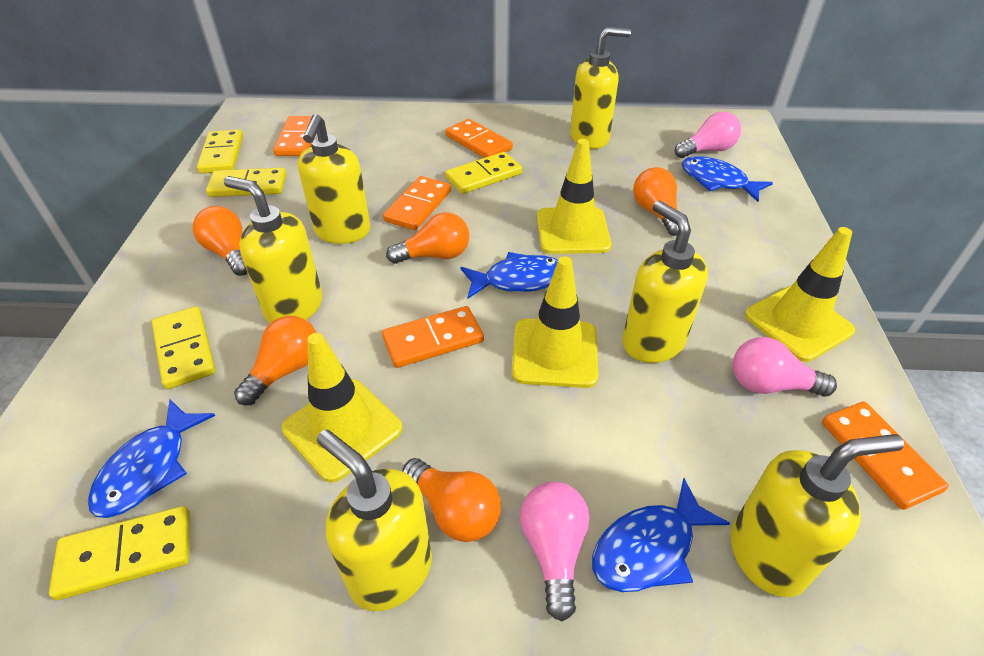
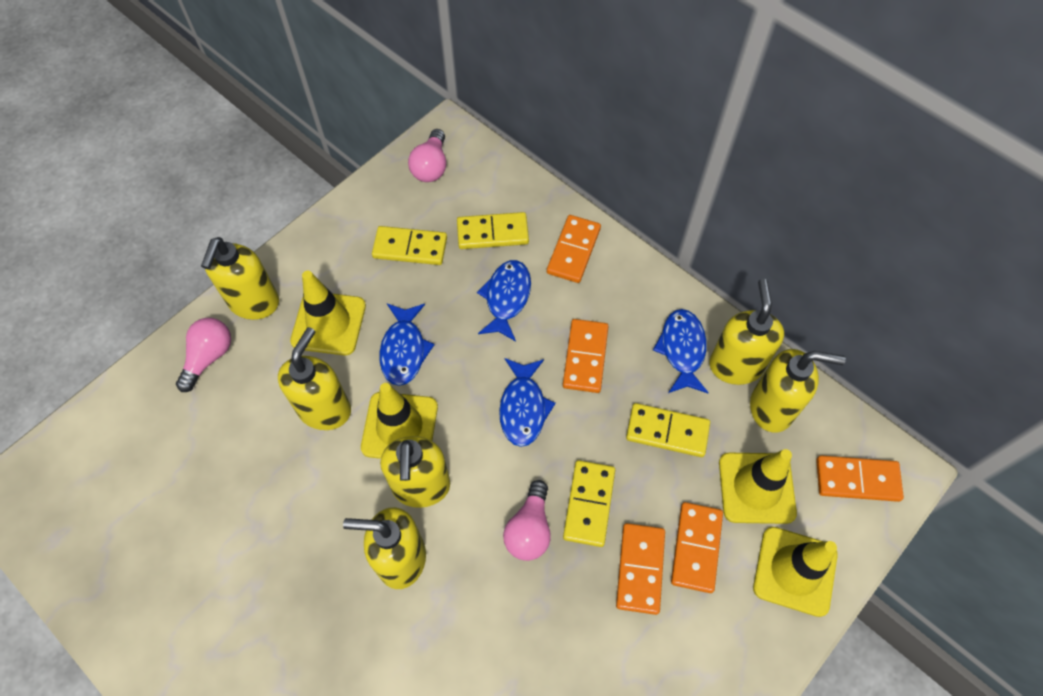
orange light bulb: 5 -> 0
yellow domino: 5 -> 4

